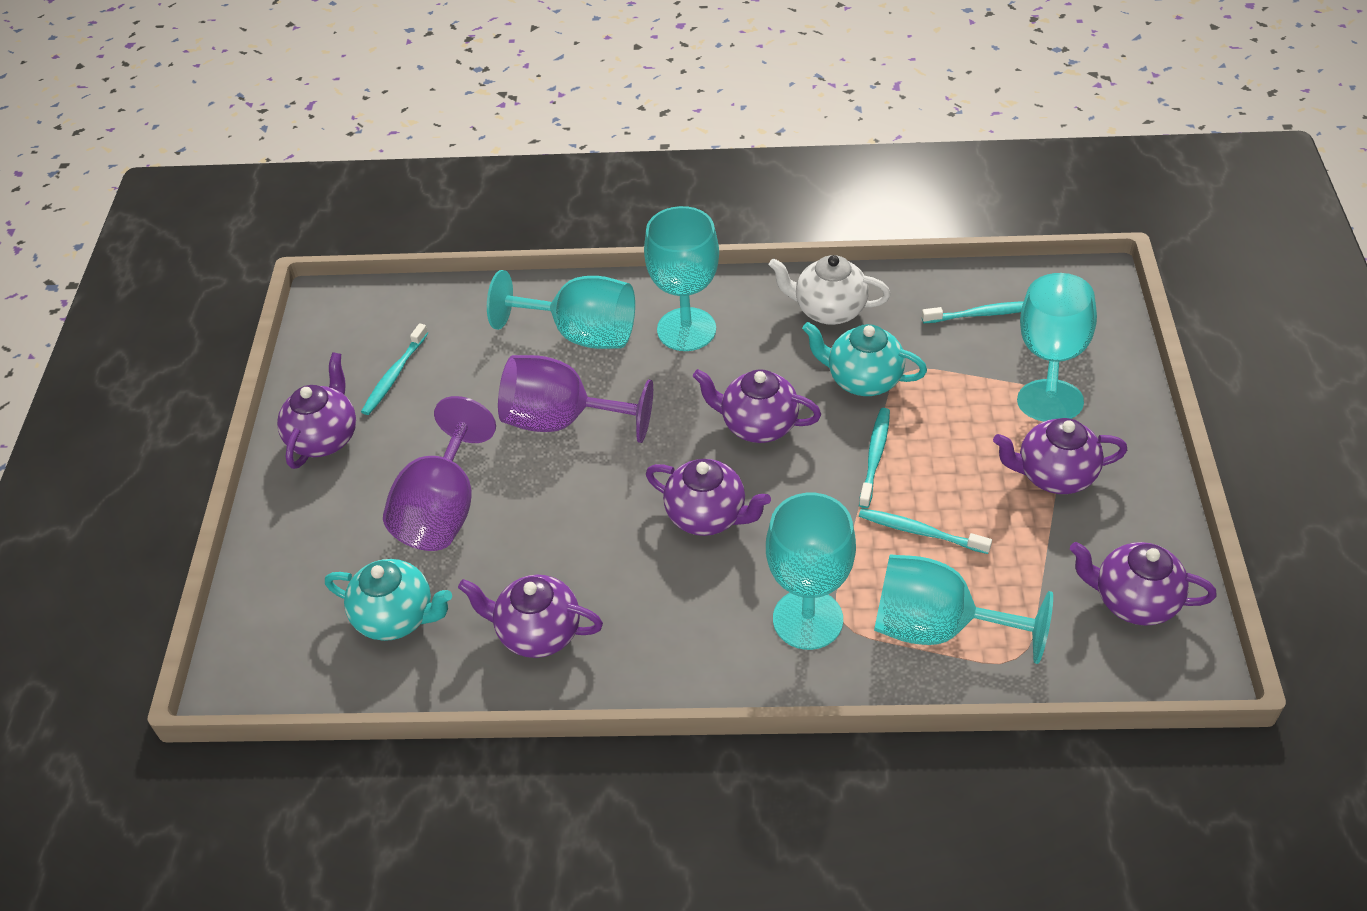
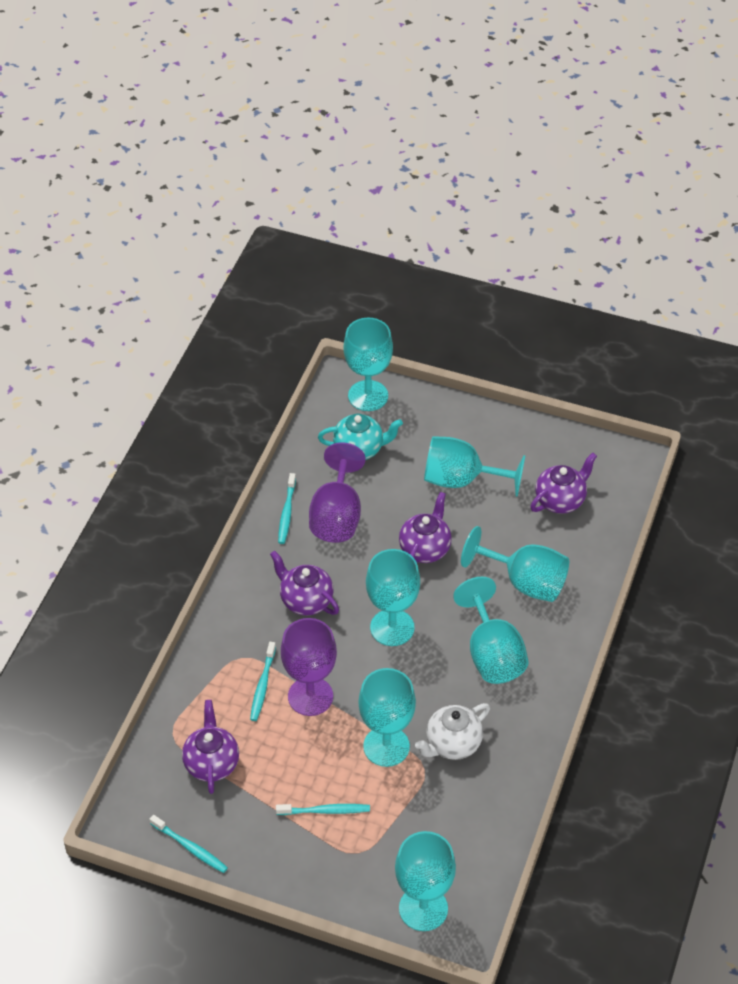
purple teapot: 6 -> 4
turquoise goblet: 5 -> 7
turquoise teapot: 2 -> 1

